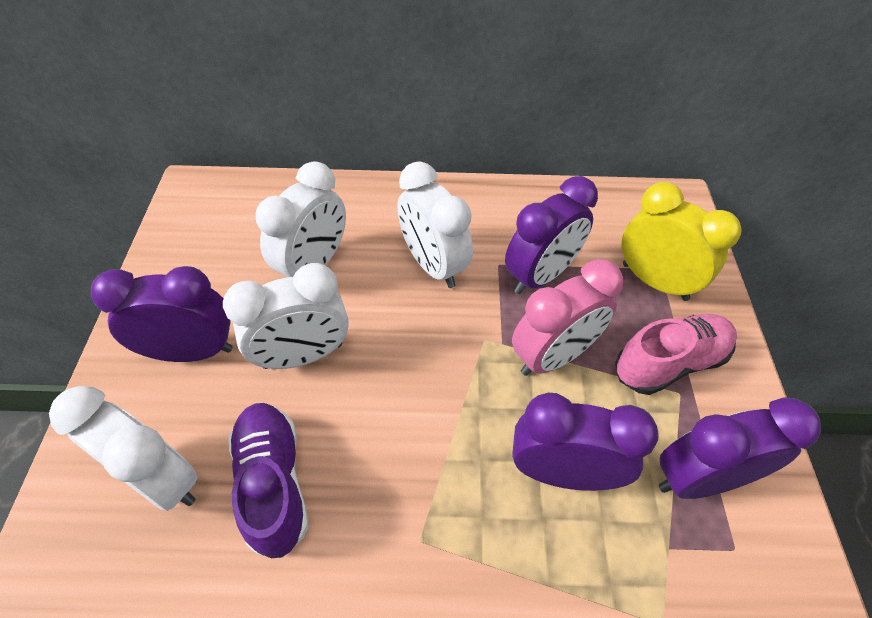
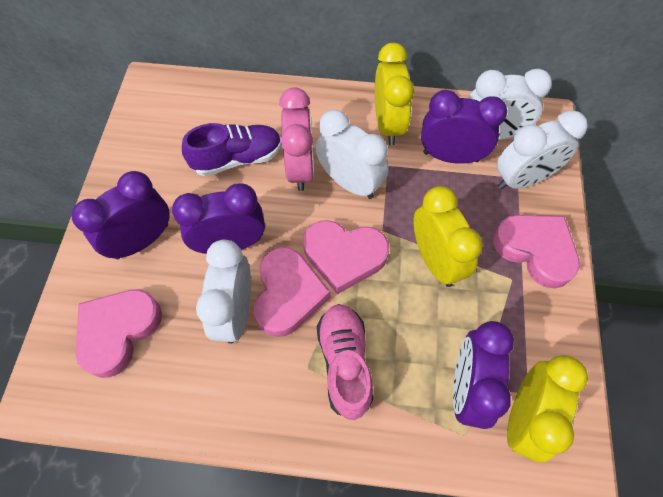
pink heart: 0 -> 4
yellow clock: 1 -> 3

